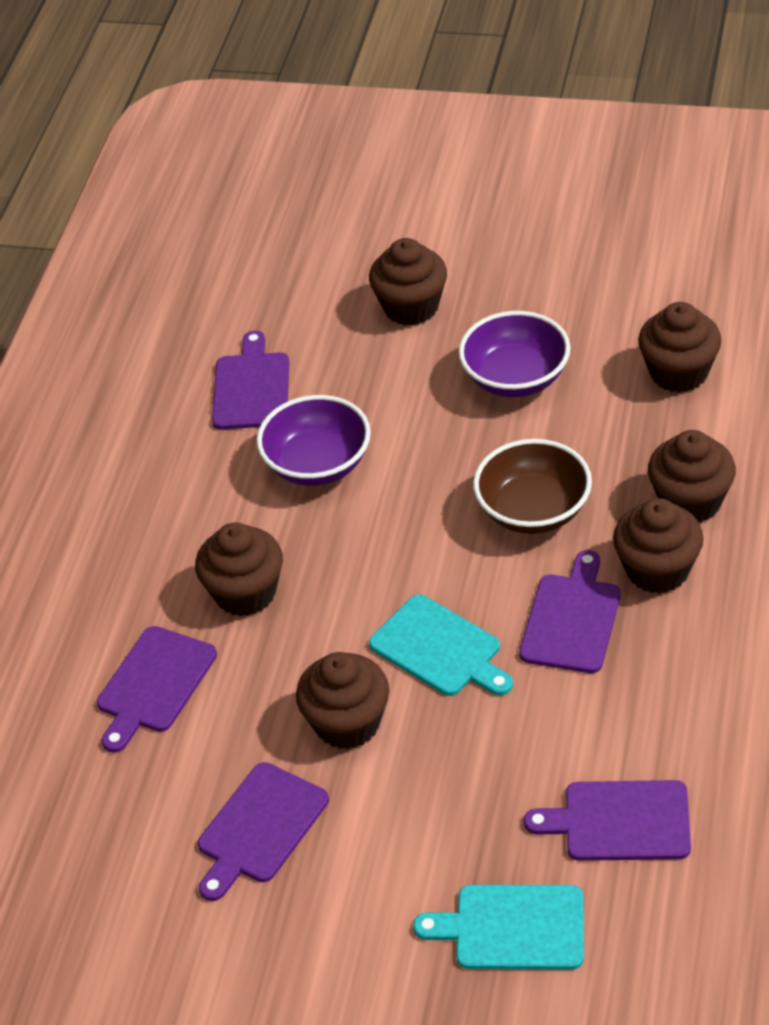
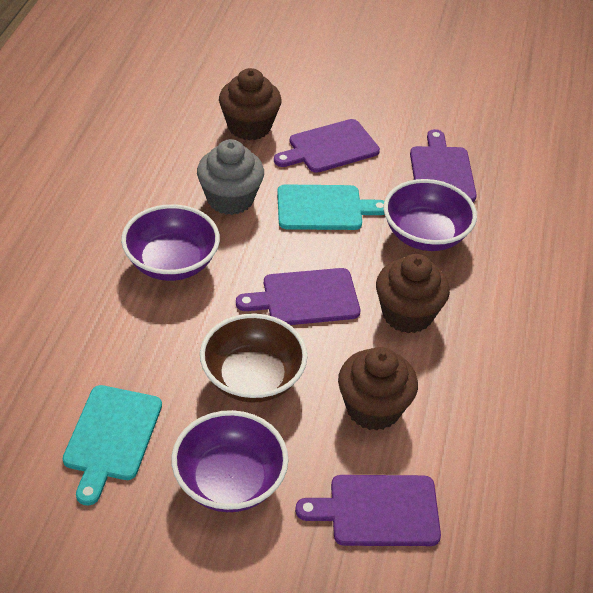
brown cupcake: 6 -> 3
grey cupcake: 0 -> 1
purple bowl: 2 -> 3
purple cutting board: 5 -> 4

